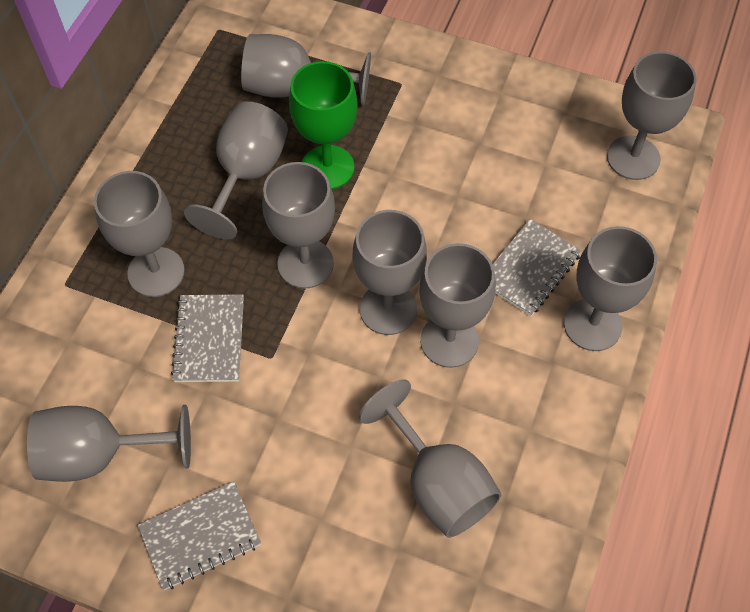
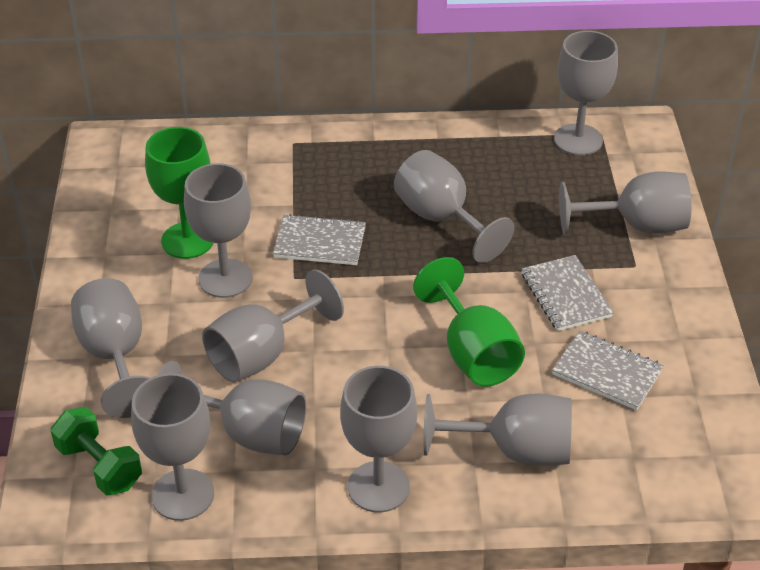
green dumbbell: 0 -> 1
green goblet: 1 -> 2

